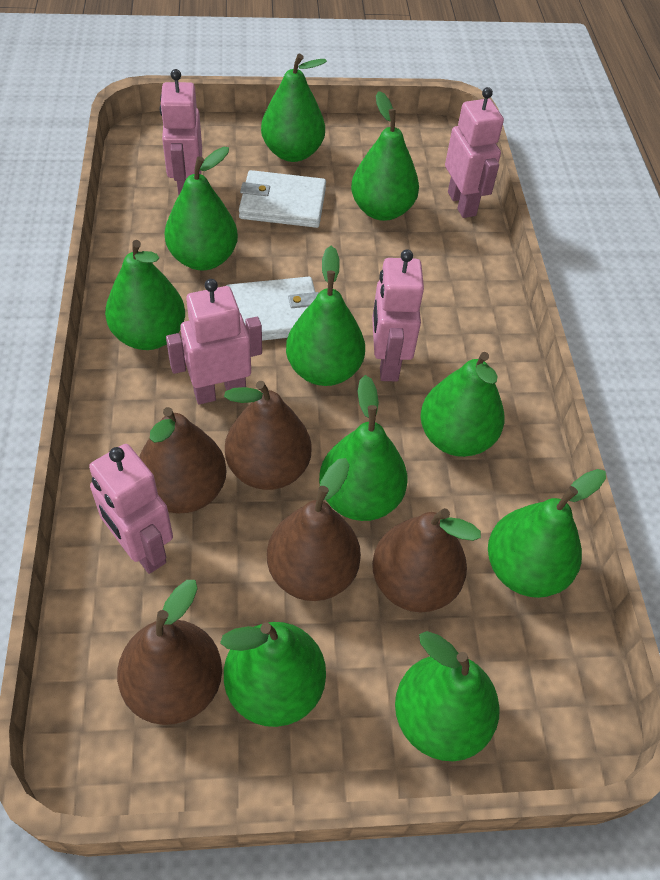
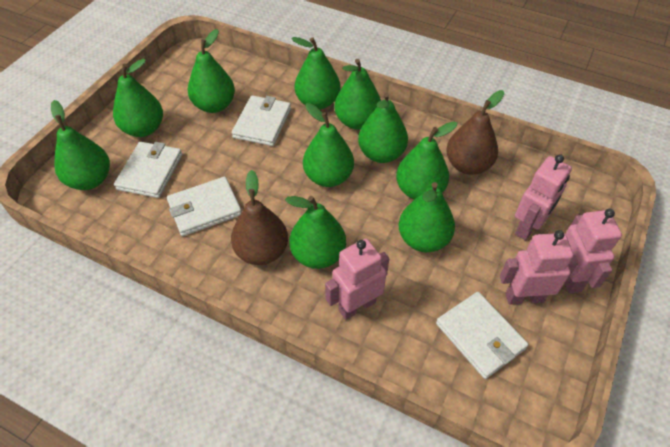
brown pear: 5 -> 2
pink robot: 5 -> 4
white wallet: 2 -> 4

